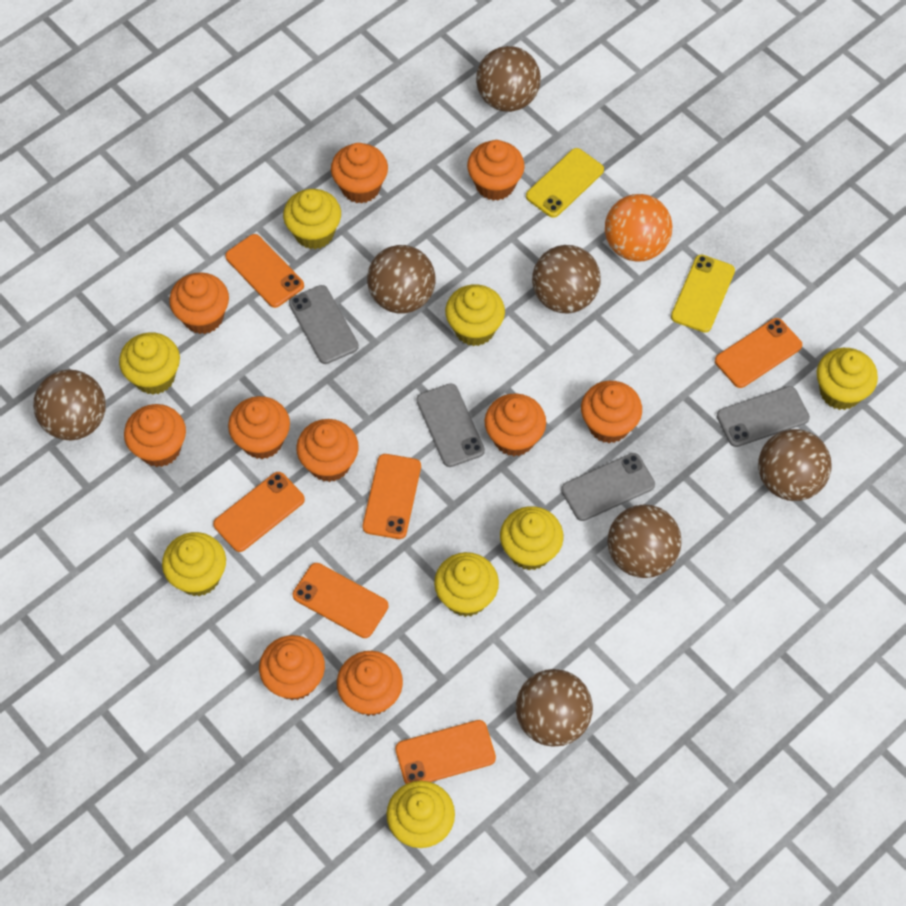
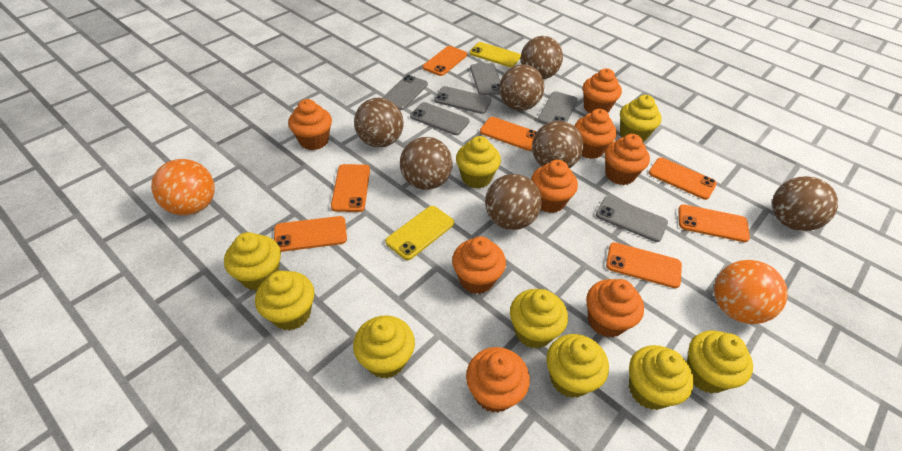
grey phone: 4 -> 6
orange ball: 1 -> 2
orange cupcake: 10 -> 8
orange phone: 6 -> 7
yellow cupcake: 8 -> 9

